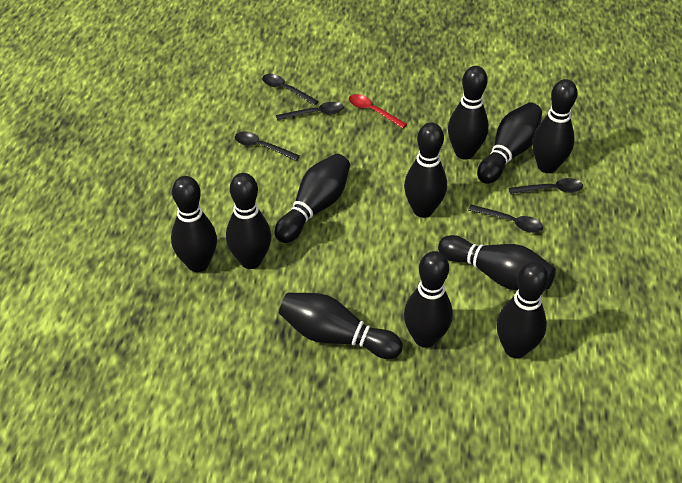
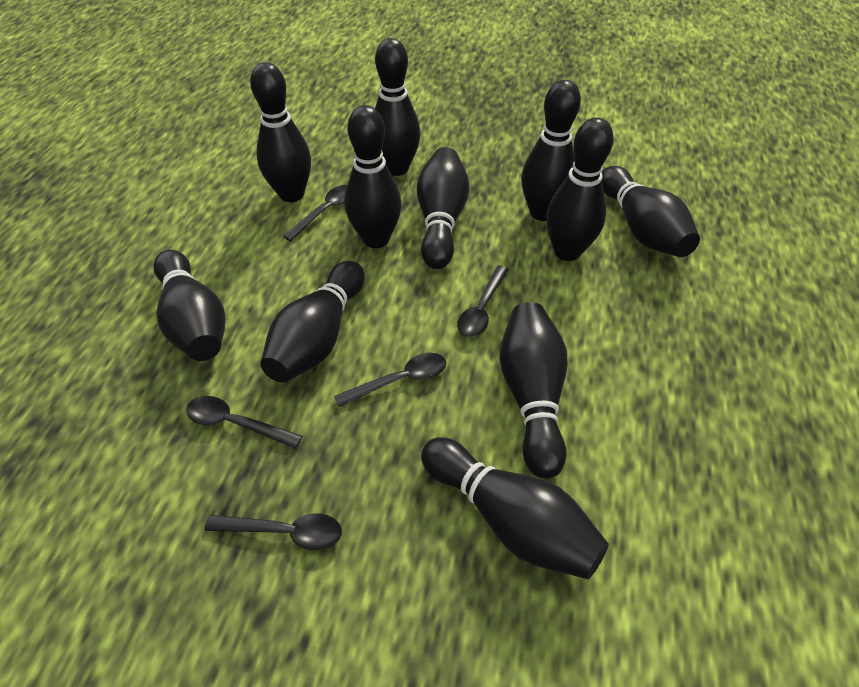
red spoon: 1 -> 0

